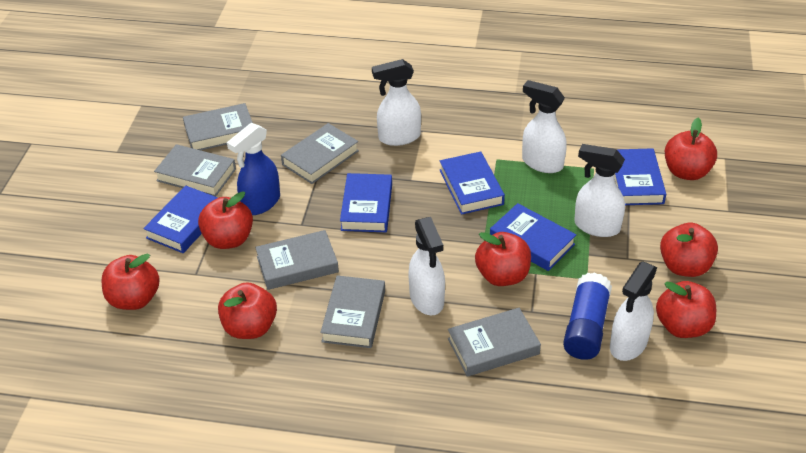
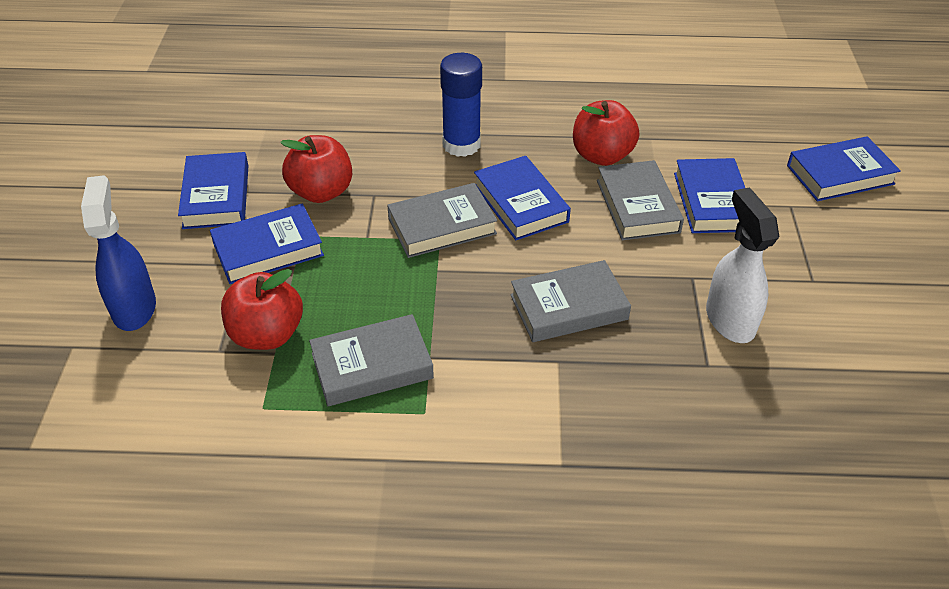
grey book: 6 -> 4
red apple: 7 -> 3
white spray bottle: 5 -> 1

